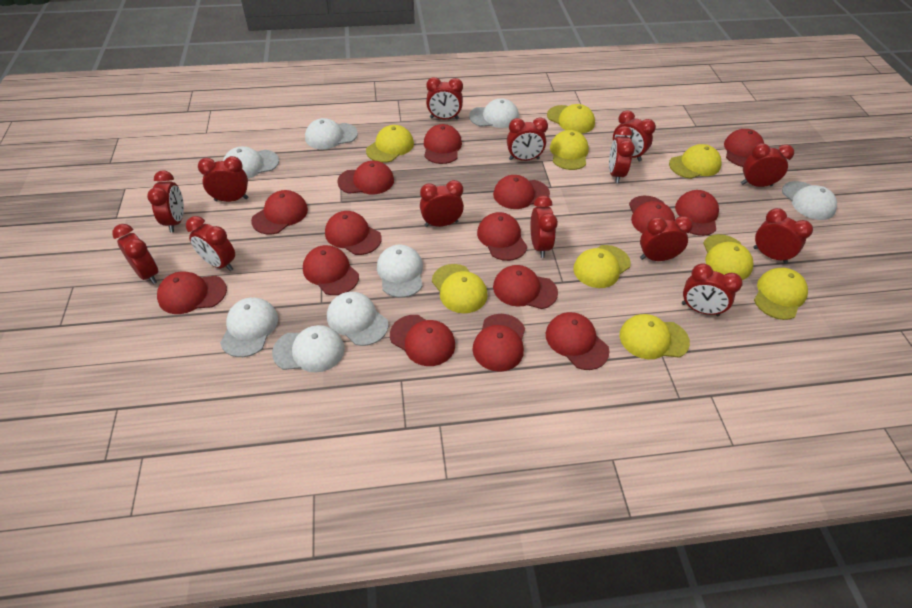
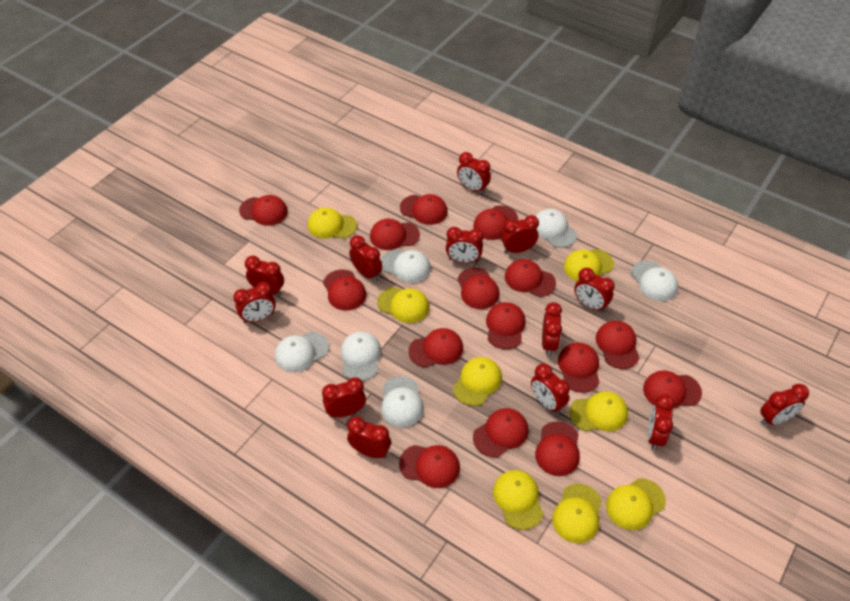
red clock: 14 -> 13
white cap: 8 -> 6
yellow cap: 9 -> 8

